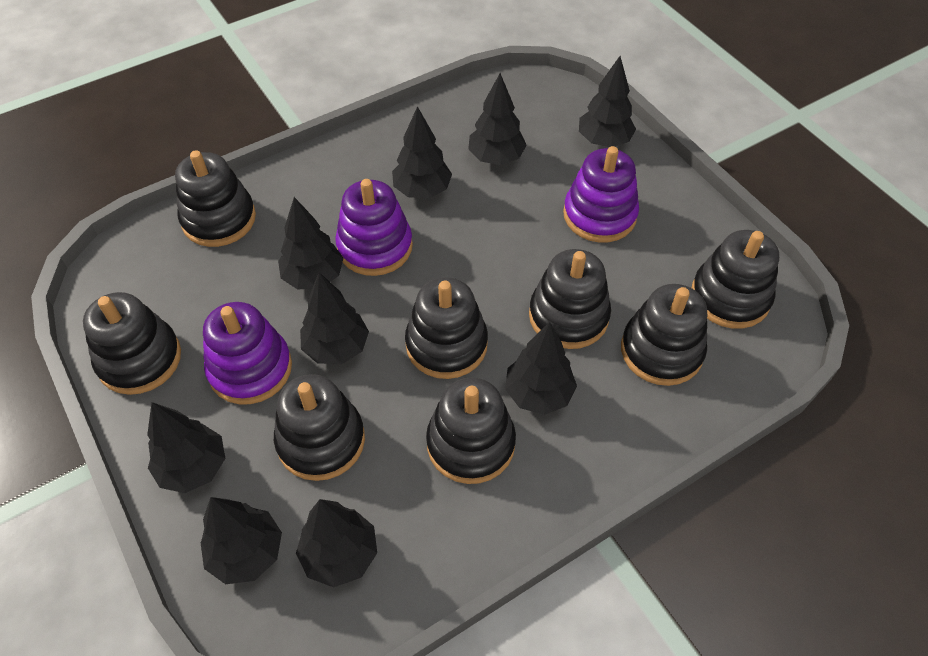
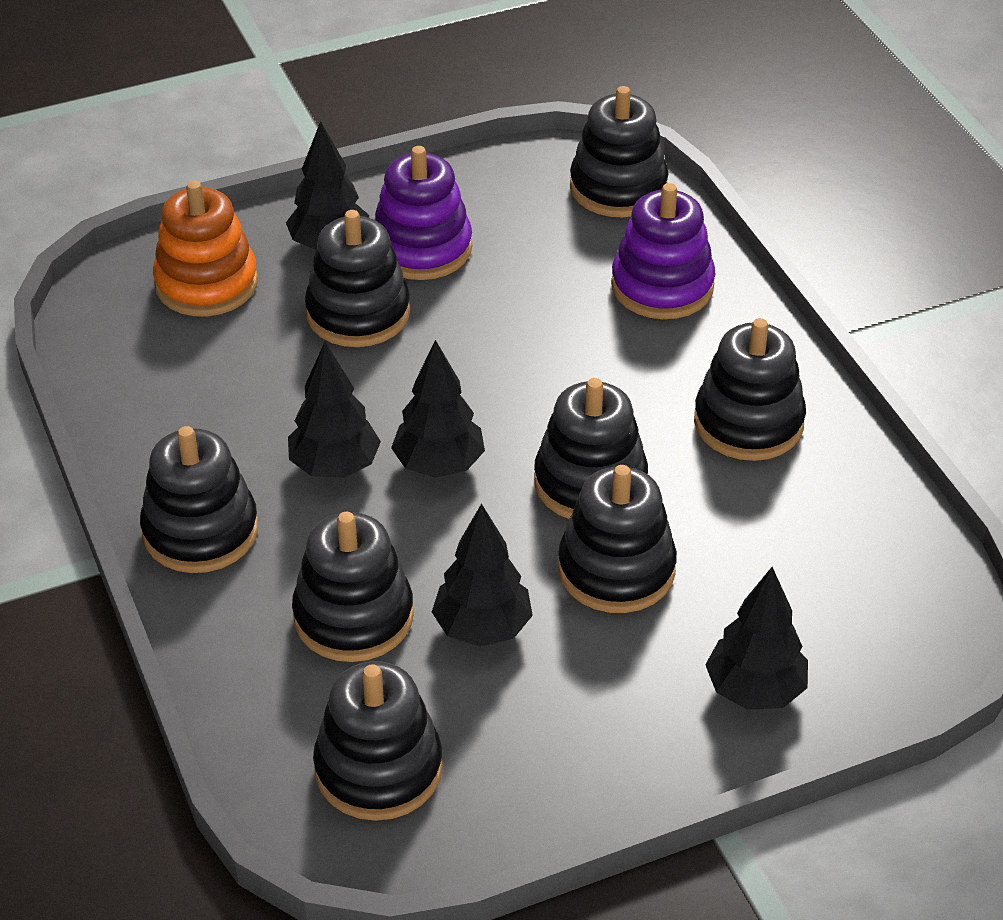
black tree: 9 -> 5
orange stacking toy: 0 -> 1
purple stacking toy: 3 -> 2

